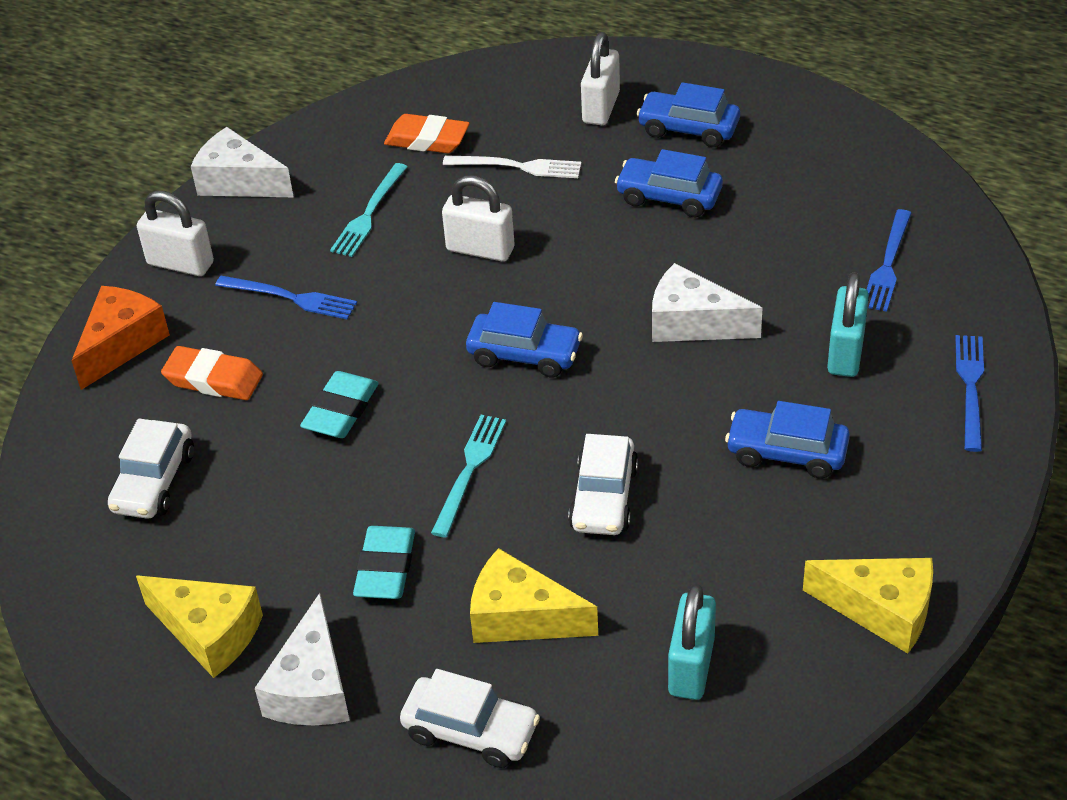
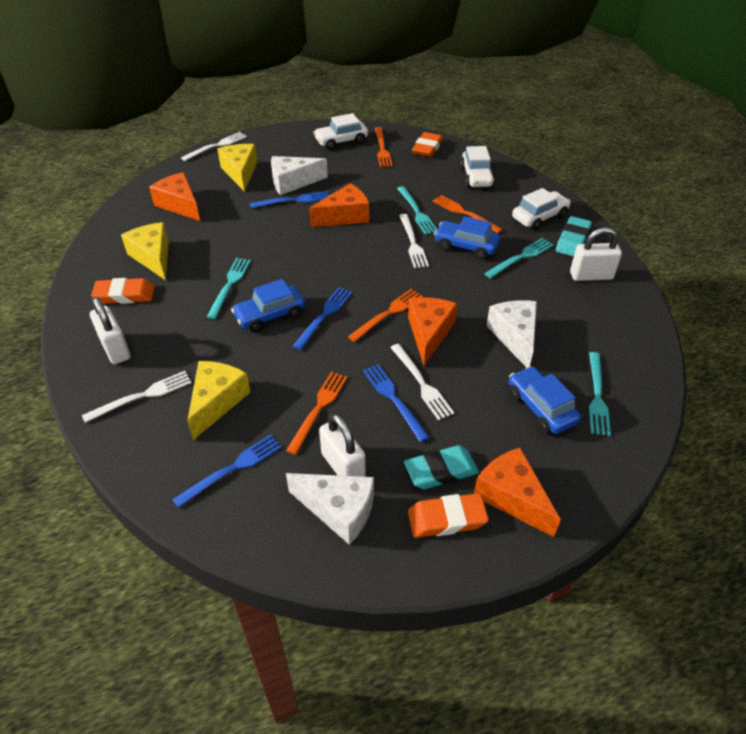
blue car: 4 -> 3
blue fork: 3 -> 4
orange cheese: 1 -> 4
orange eraser: 2 -> 3
orange fork: 0 -> 4
turquoise fork: 2 -> 4
turquoise padlock: 2 -> 0
white fork: 1 -> 4

